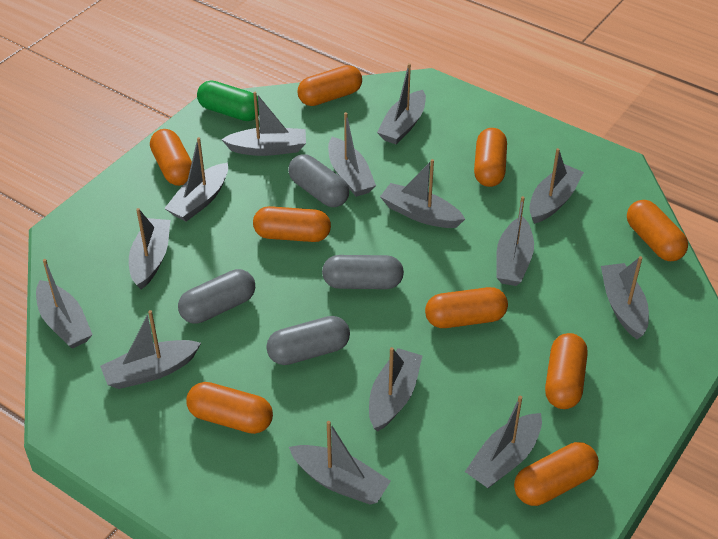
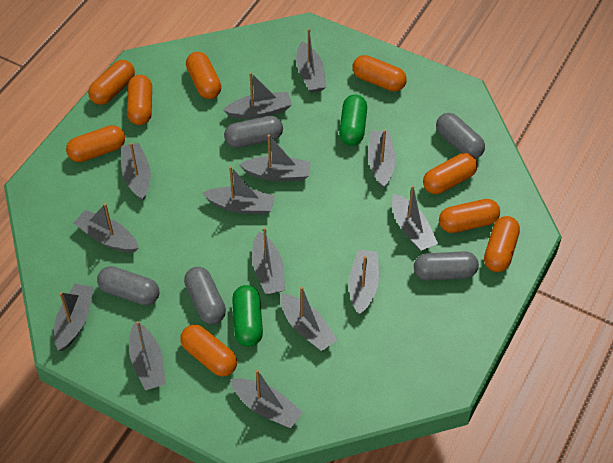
green capsule: 1 -> 2
grey capsule: 4 -> 5

